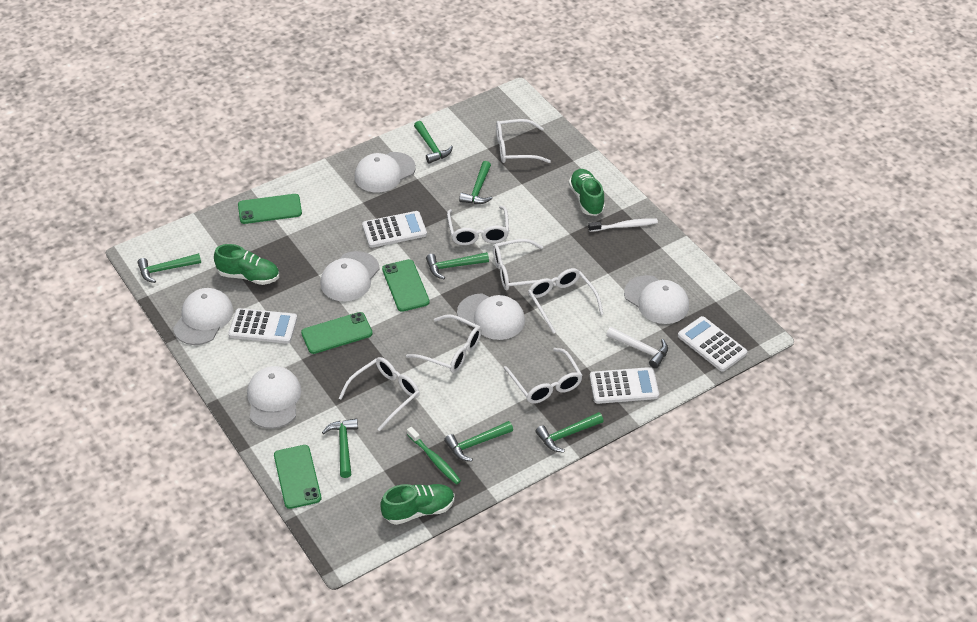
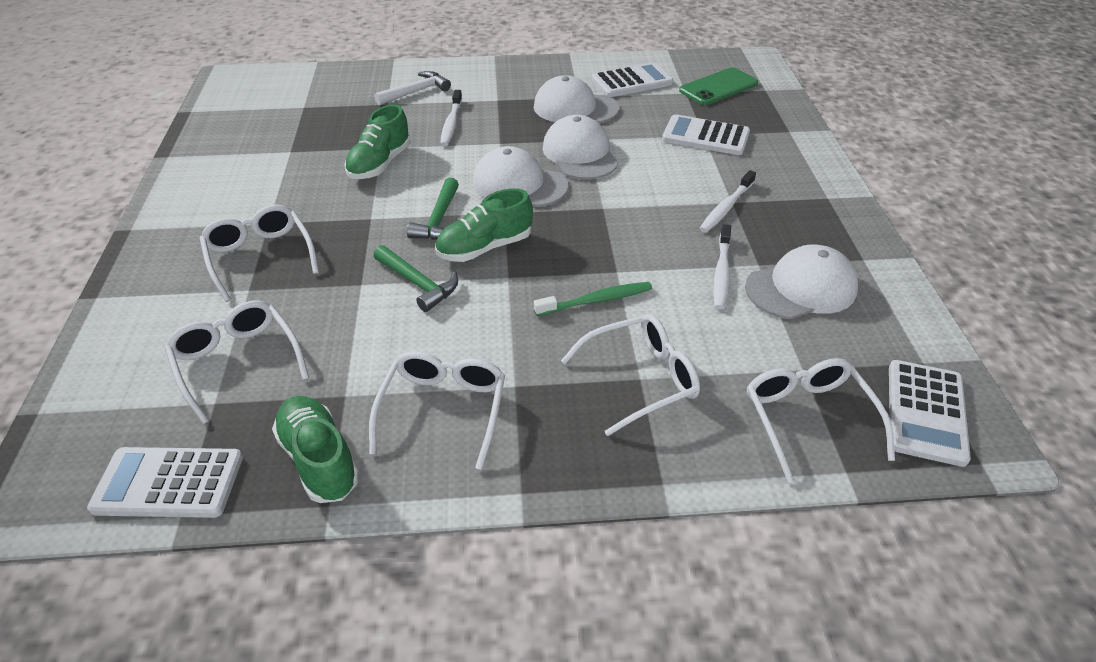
green hammer: 7 -> 2
green phone: 4 -> 1
white cap: 6 -> 4
white glasses: 7 -> 5
white toothbrush: 1 -> 3

